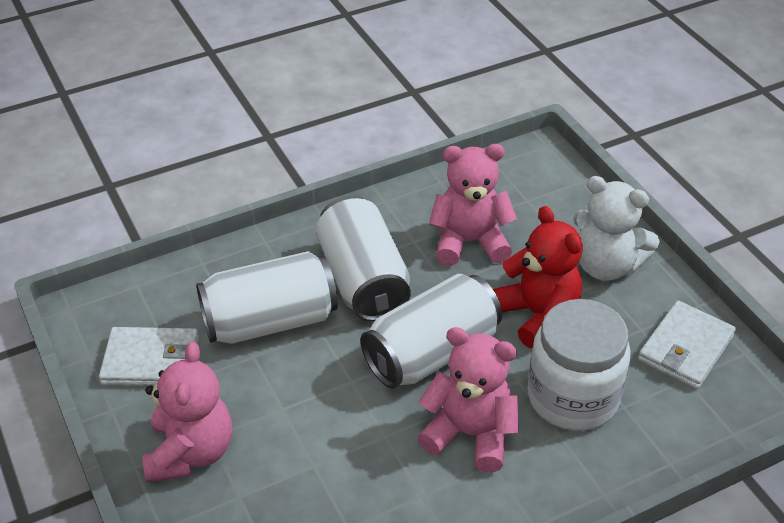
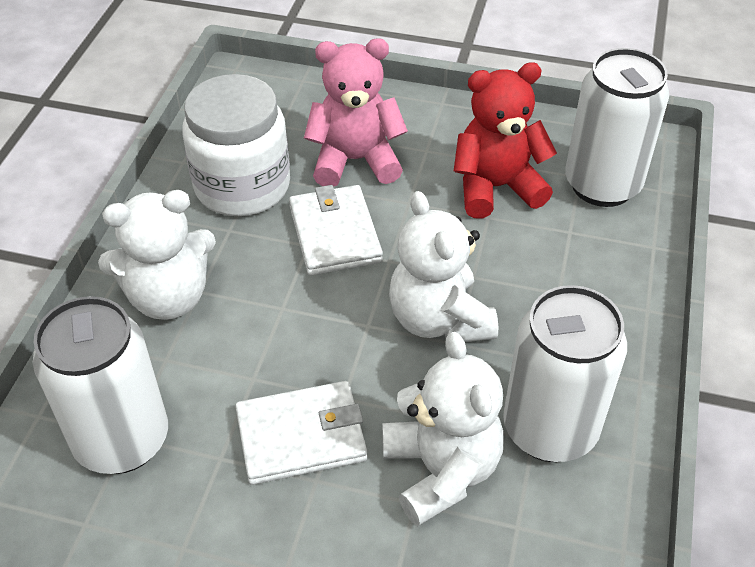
pink teddy bear: 3 -> 1
white teddy bear: 1 -> 3

